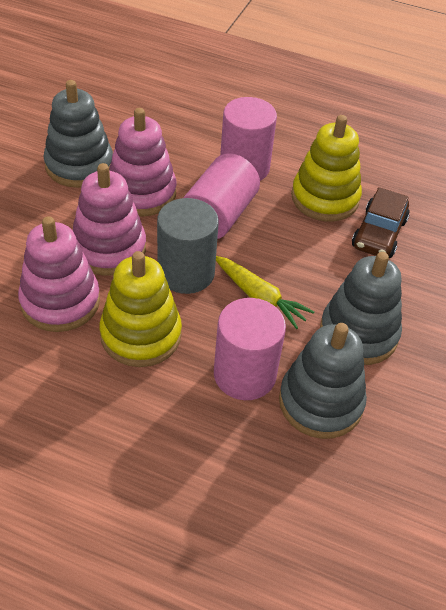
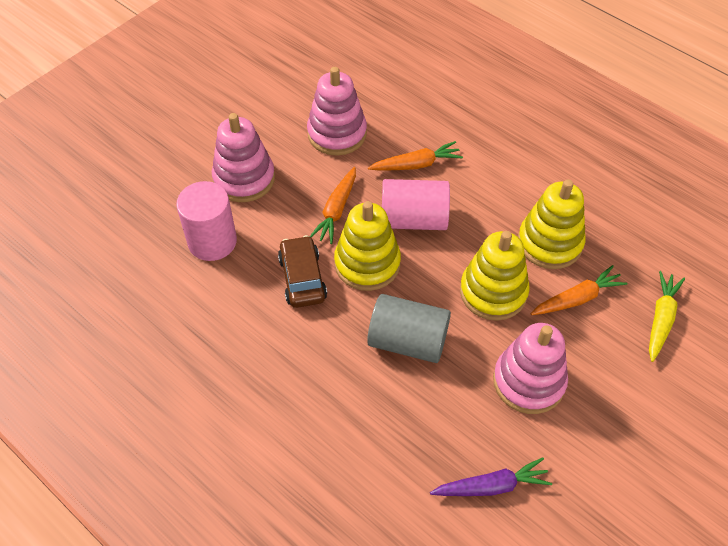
grey stacking toy: 3 -> 0
orange carrot: 0 -> 3
pink cylinder: 3 -> 2
purple carrot: 0 -> 1
yellow stacking toy: 2 -> 3

